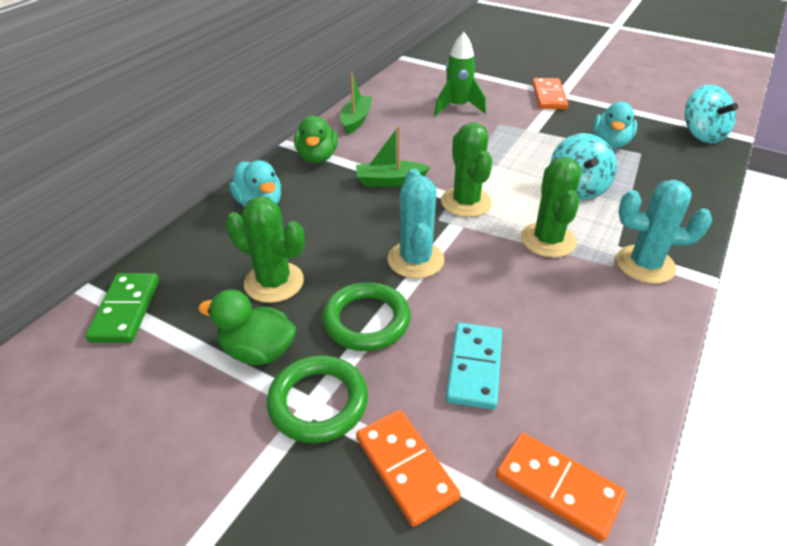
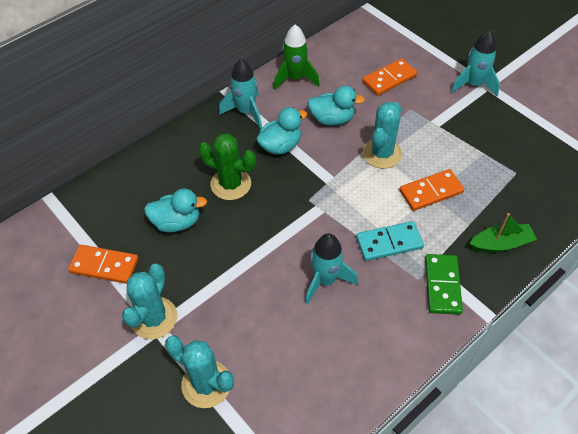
green boat: 2 -> 1
green cactus: 3 -> 1
green duck: 2 -> 0
green ring: 2 -> 0
turquoise cactus: 2 -> 3
turquoise duck: 2 -> 3
turquoise rocket: 0 -> 3
turquoise spinning top: 2 -> 0

